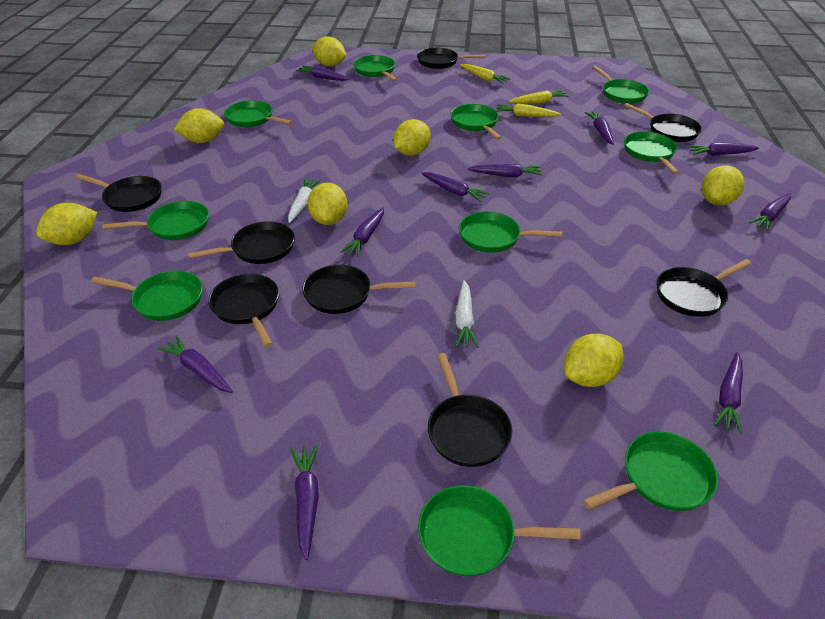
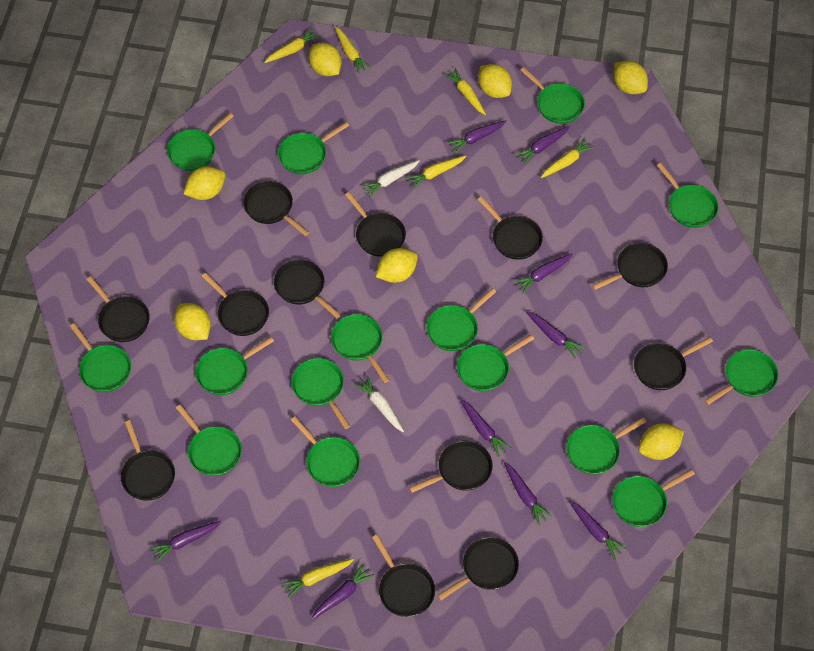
black pan: 8 -> 12
green pan: 10 -> 15
purple carrot: 10 -> 9
yellow carrot: 3 -> 6

